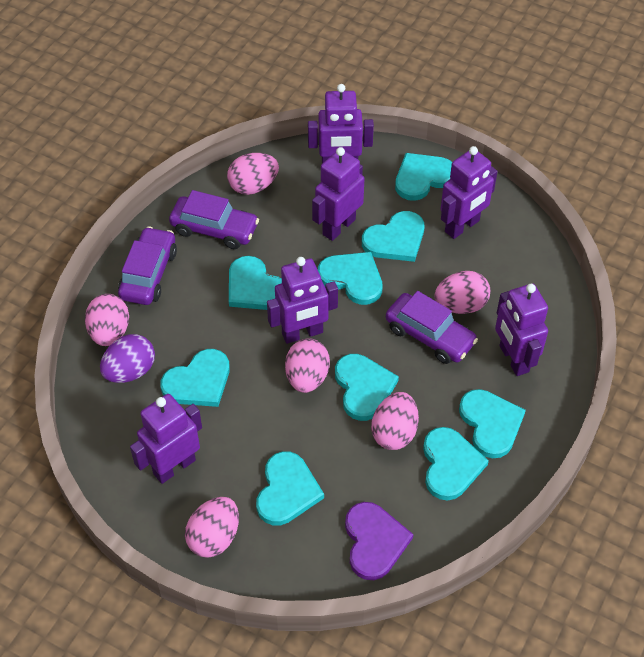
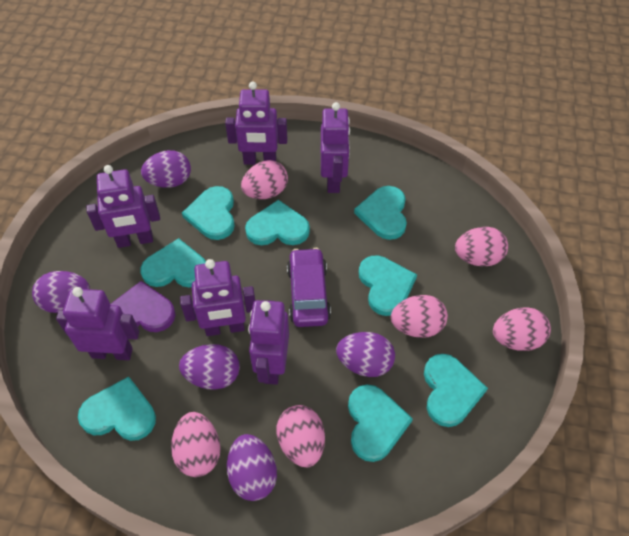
purple car: 3 -> 1
purple egg: 1 -> 5
turquoise heart: 9 -> 8

